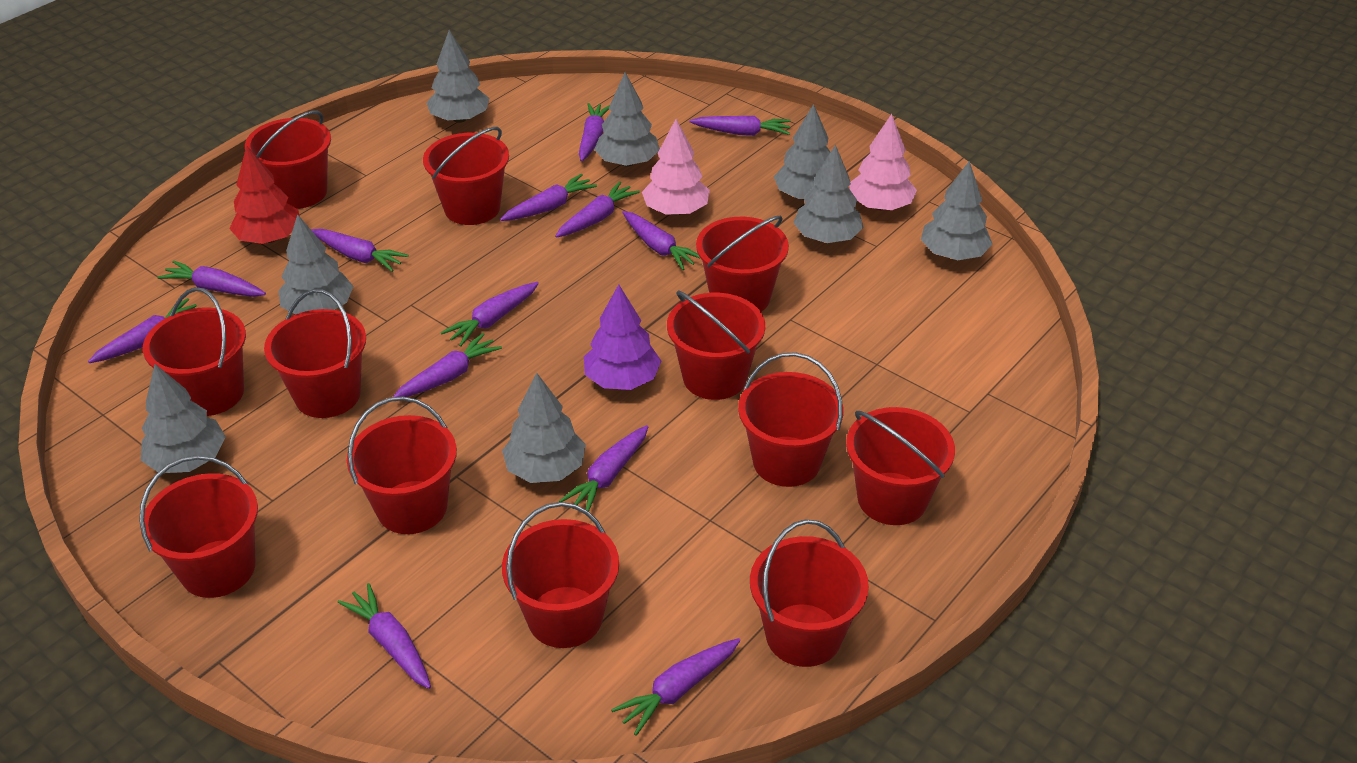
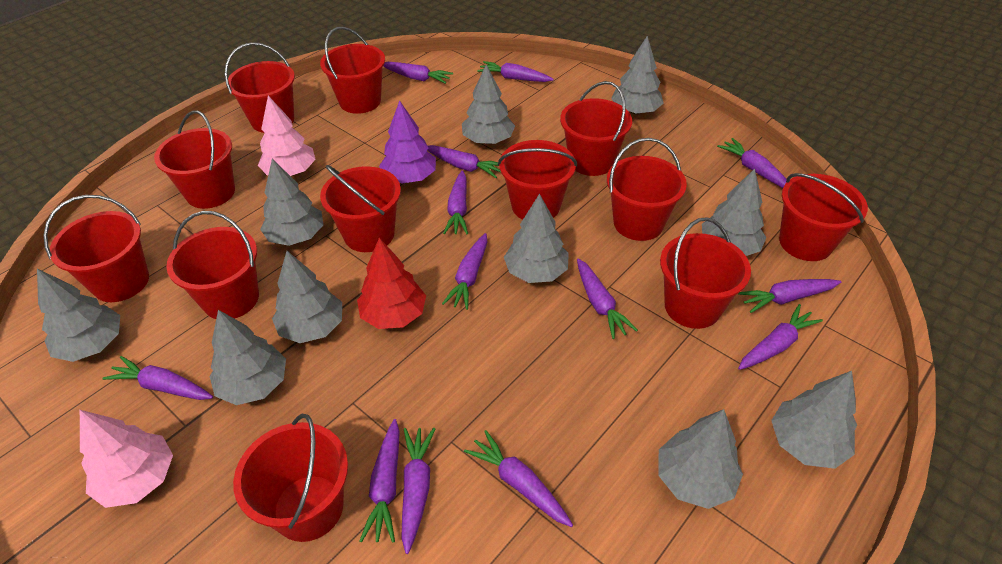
grey tree: 8 -> 10

